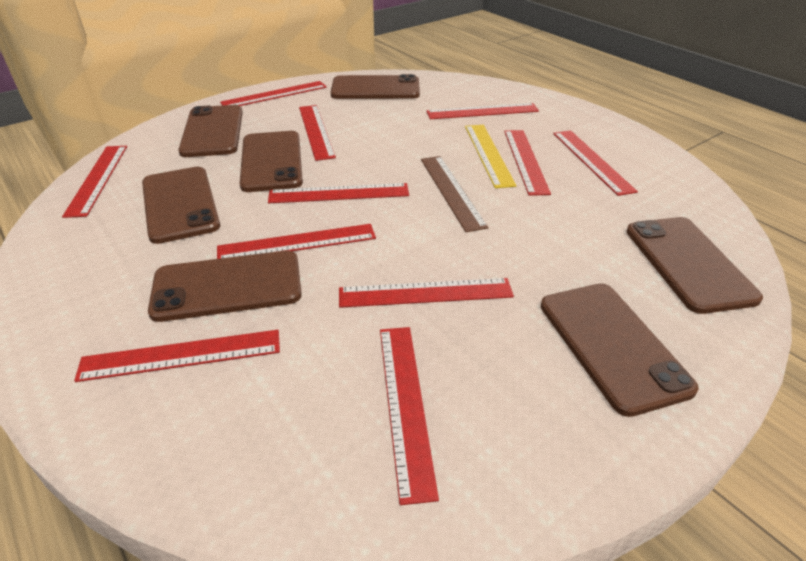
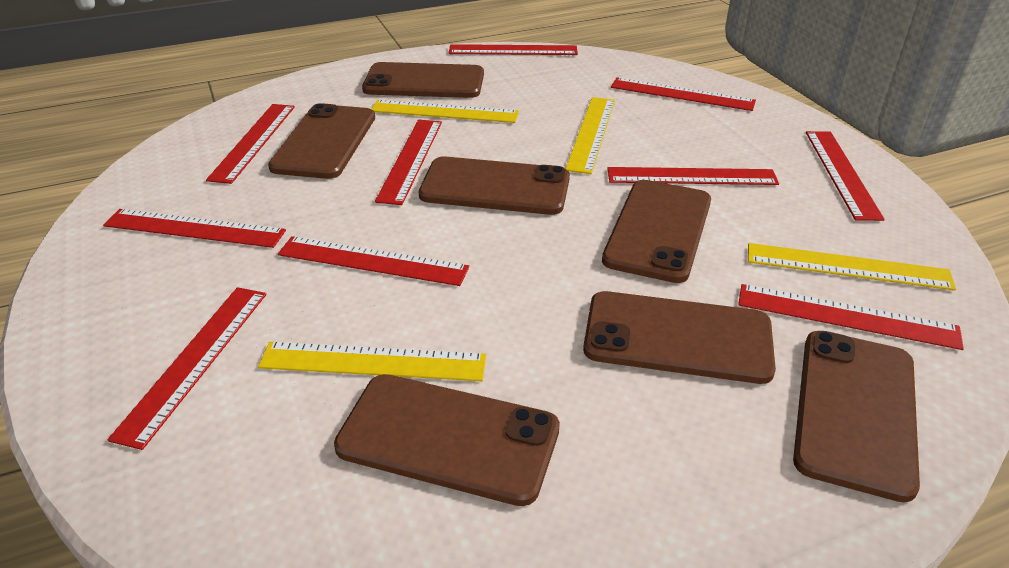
brown ruler: 1 -> 0
red ruler: 11 -> 10
yellow ruler: 1 -> 4

